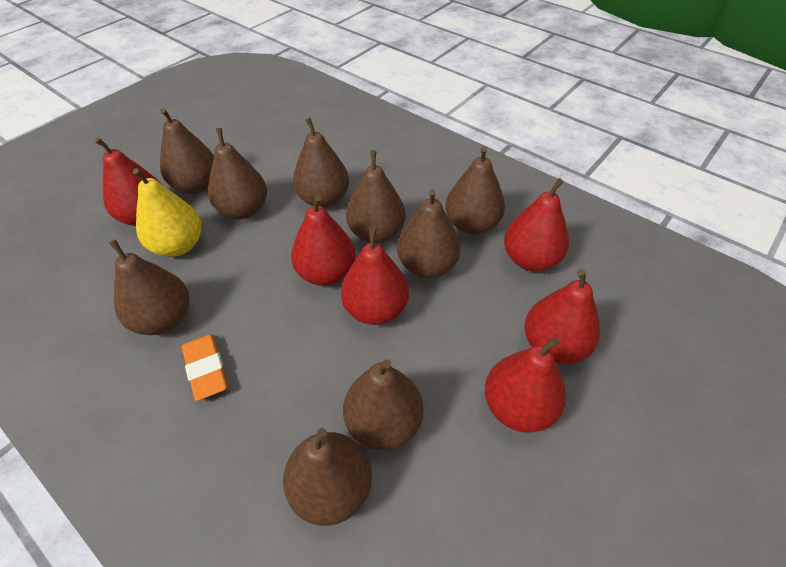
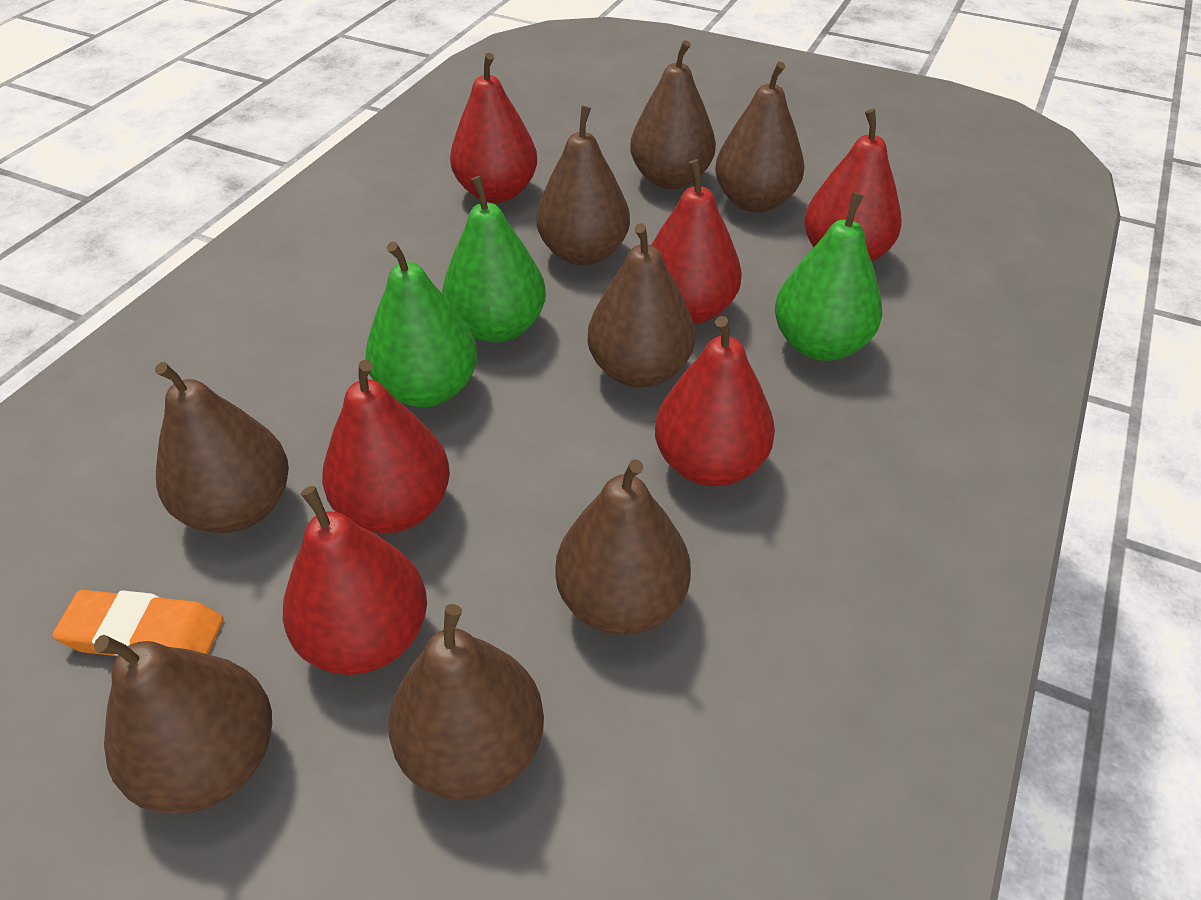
brown pear: 9 -> 8
green pear: 0 -> 3
yellow pear: 1 -> 0

